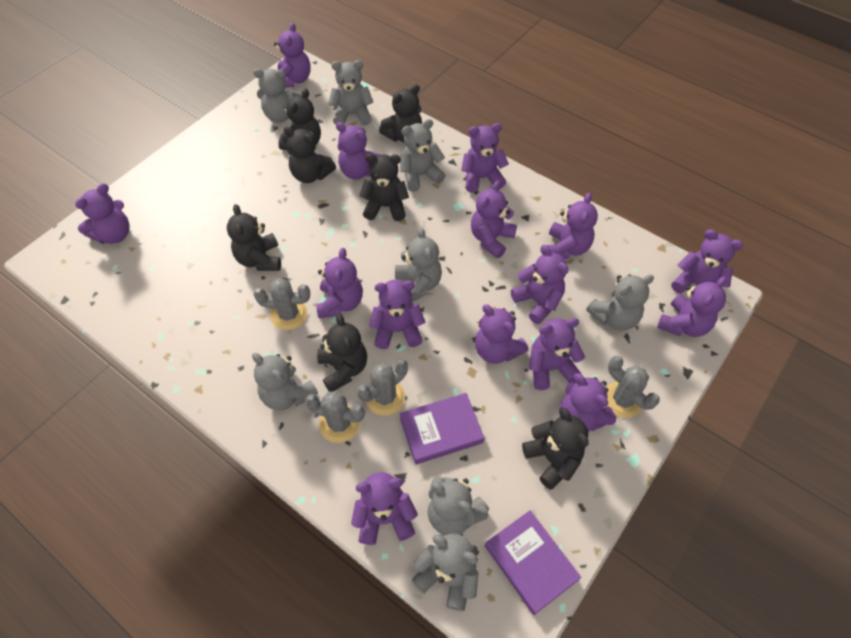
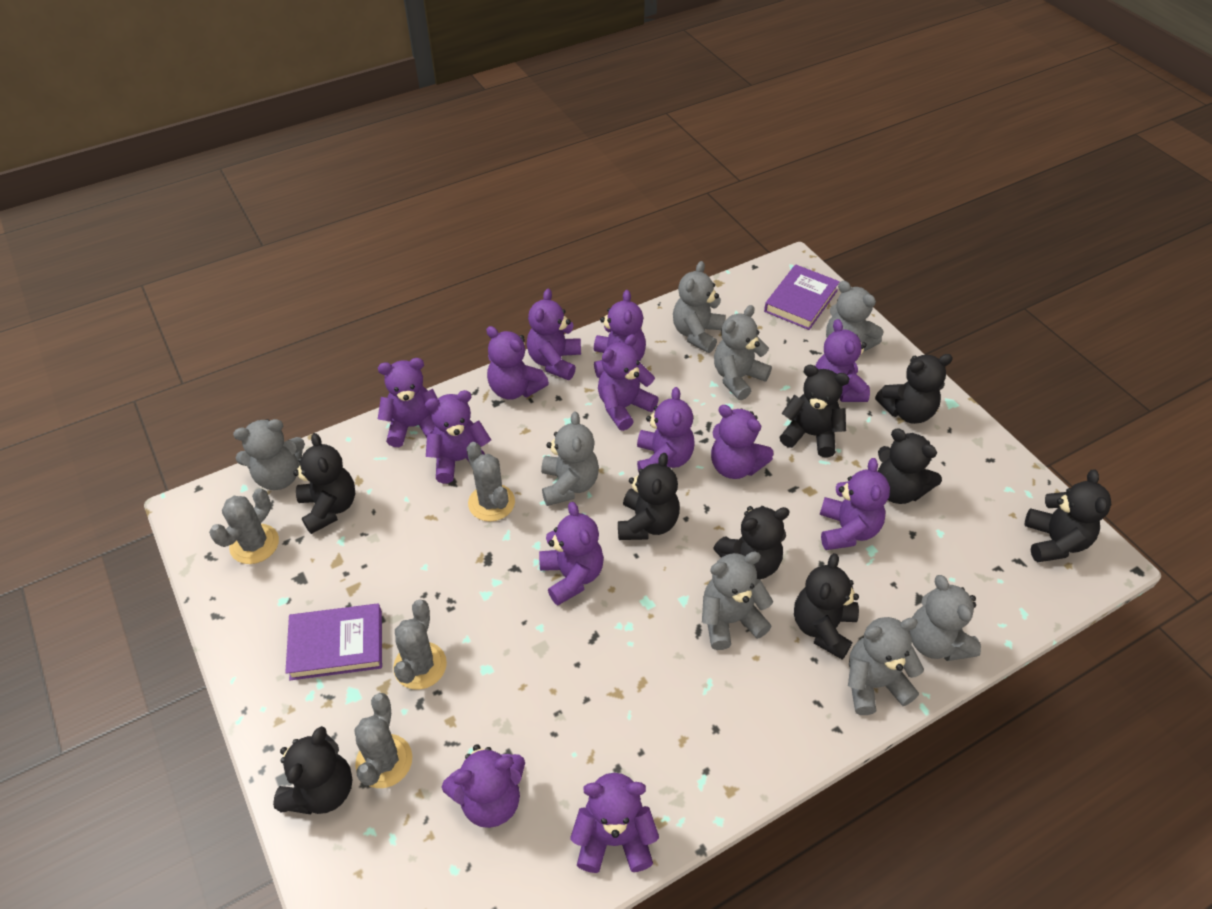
black teddy bear: 7 -> 9
purple teddy bear: 15 -> 13

